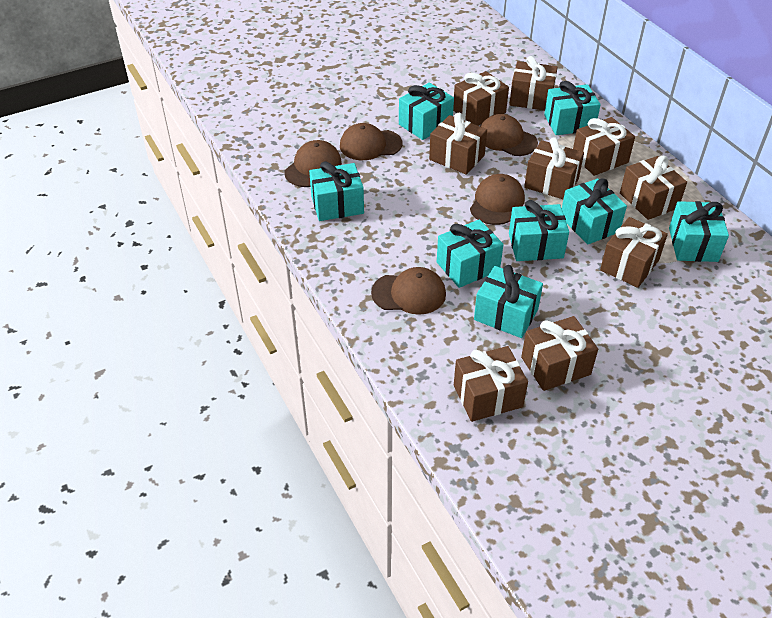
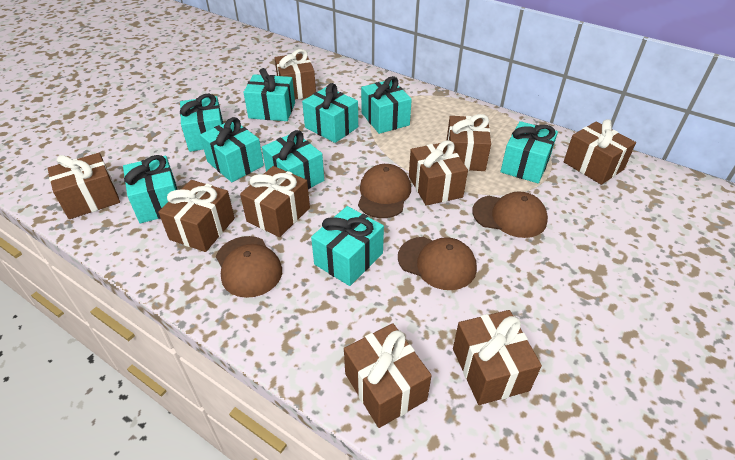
brown cap: 5 -> 4
turquoise gift: 8 -> 9

